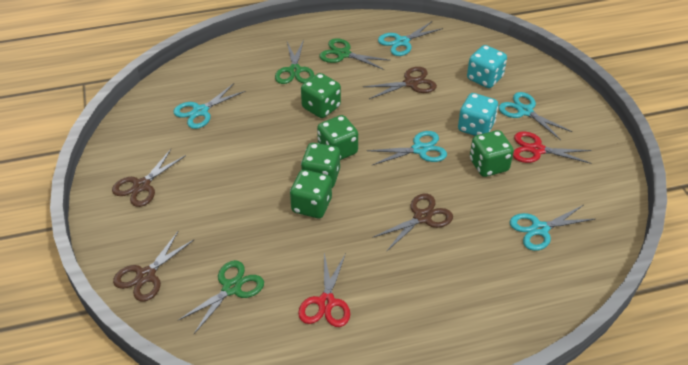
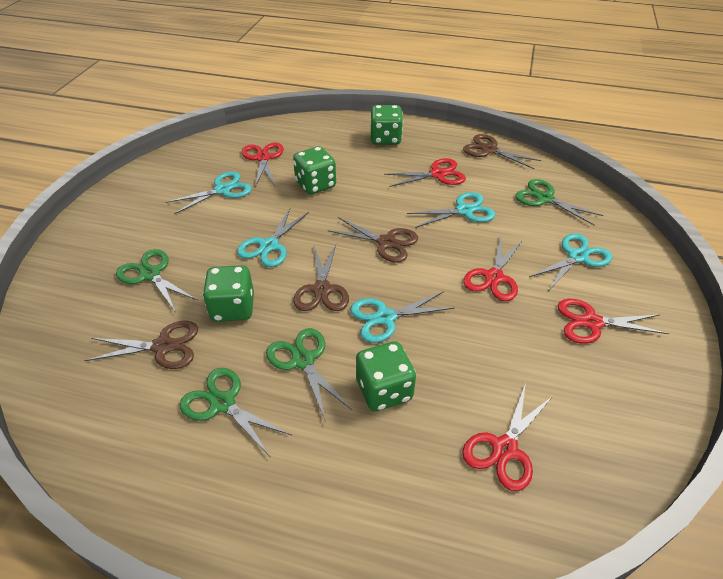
green dice: 5 -> 4
green scissors: 3 -> 4
red scissors: 2 -> 5
turquoise dice: 2 -> 0

